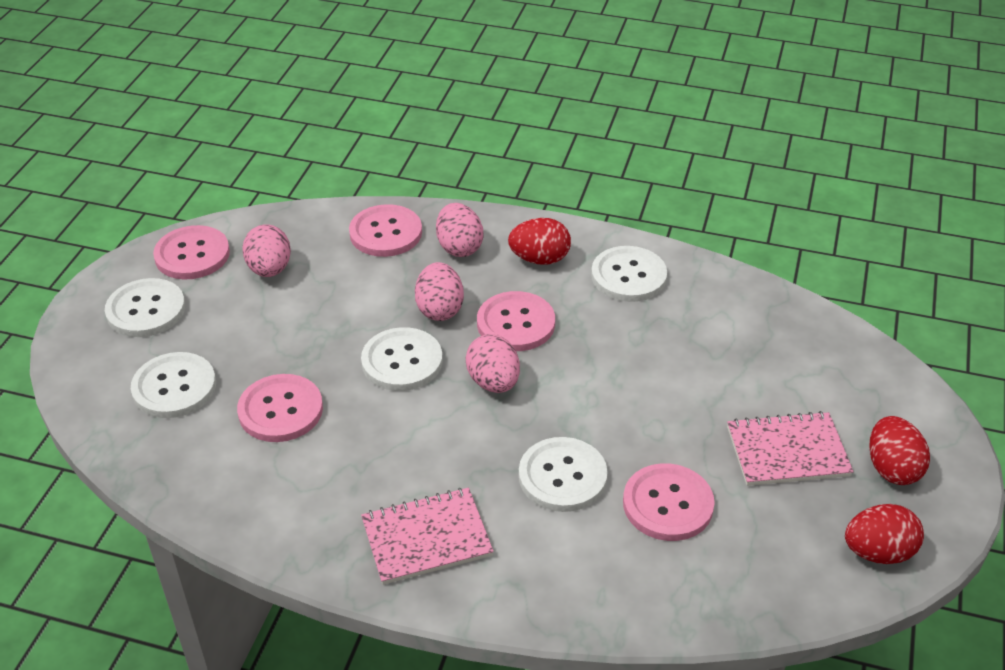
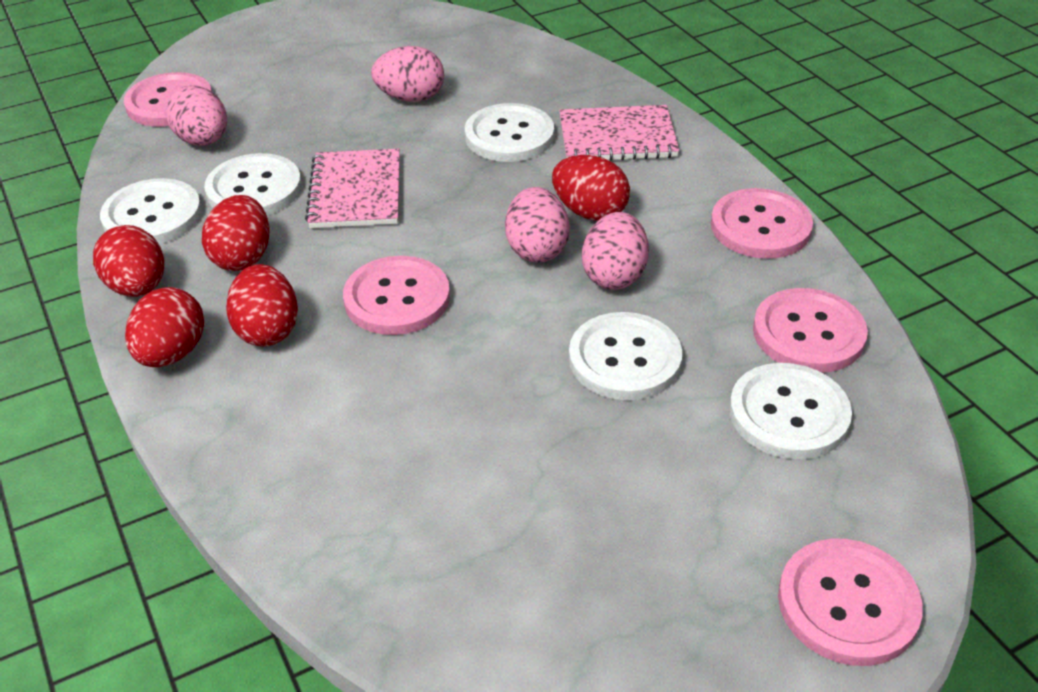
red egg: 3 -> 5

